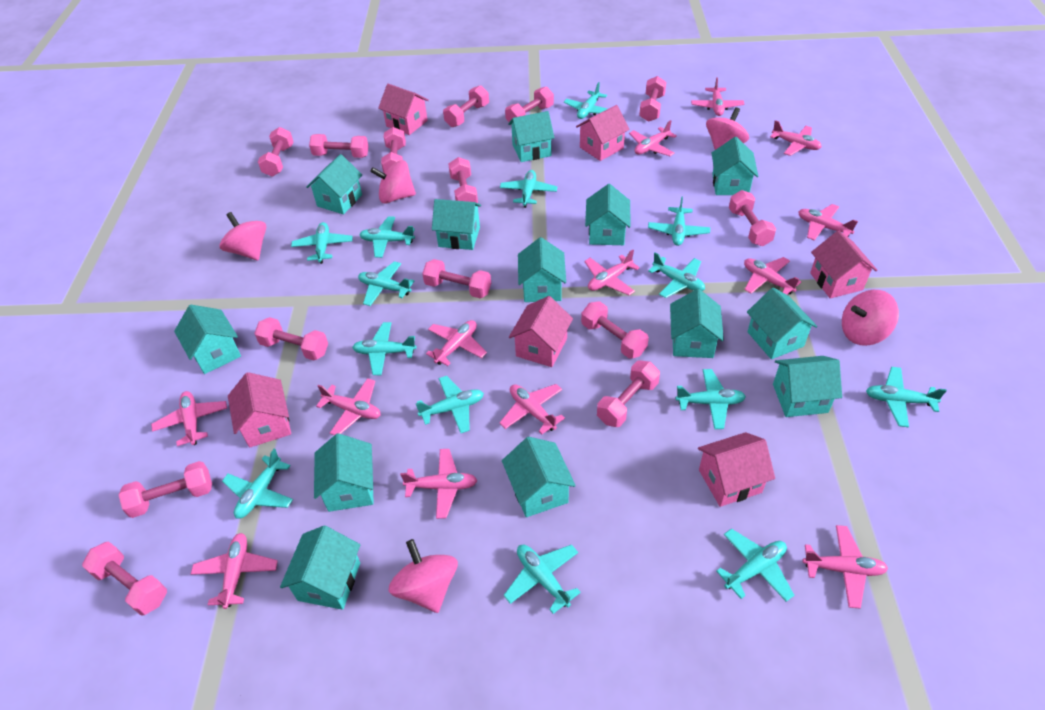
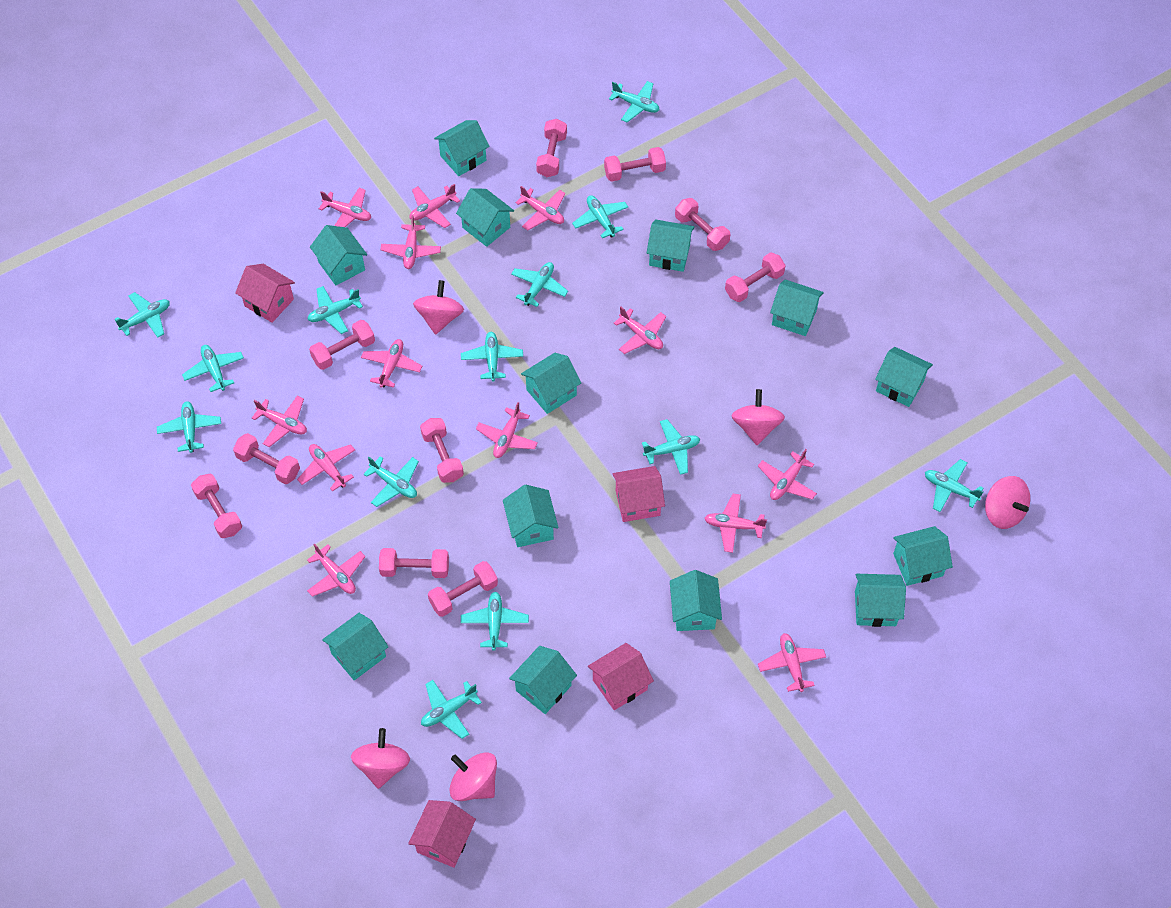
pink dumbbell: 14 -> 10
pink house: 6 -> 4
turquoise plane: 14 -> 13

